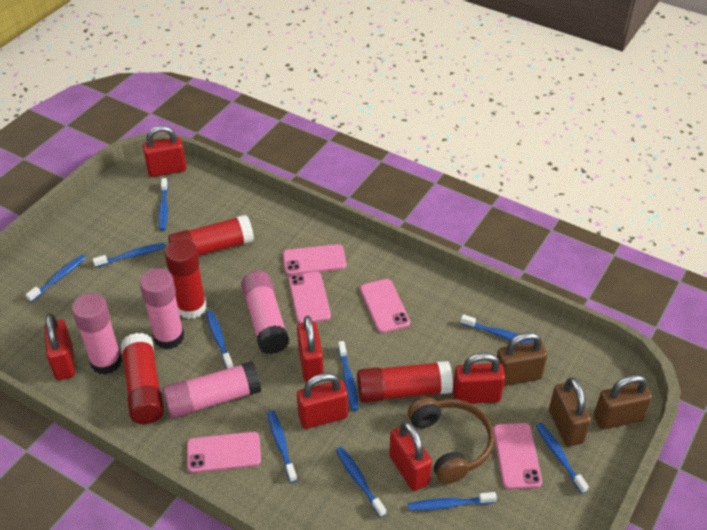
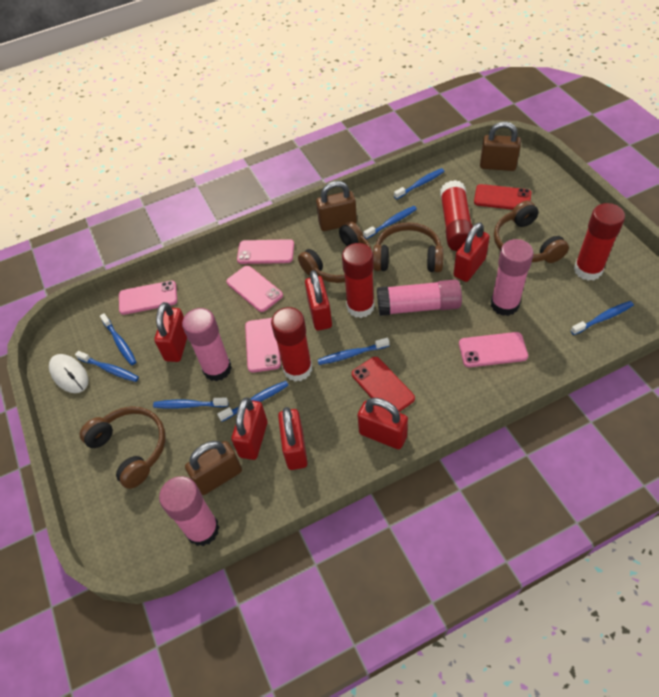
blue toothbrush: 10 -> 8
brown headphones: 1 -> 4
red phone: 0 -> 2
white mouse: 0 -> 1

